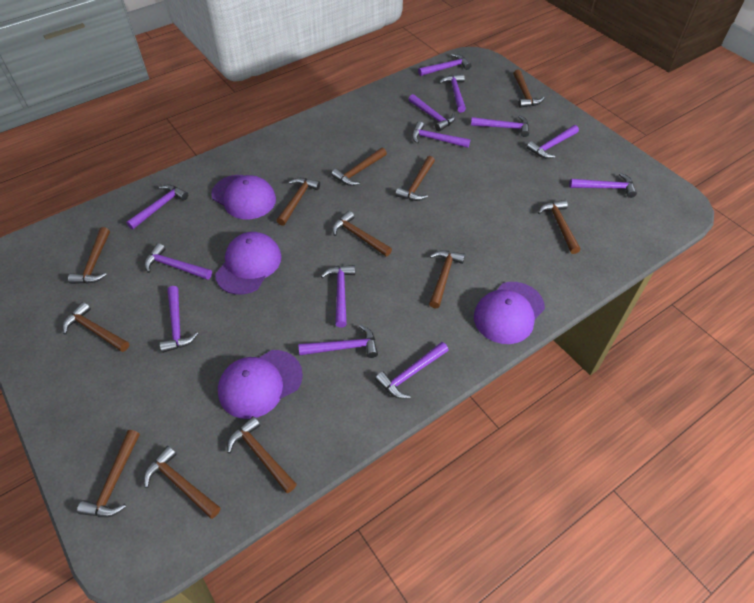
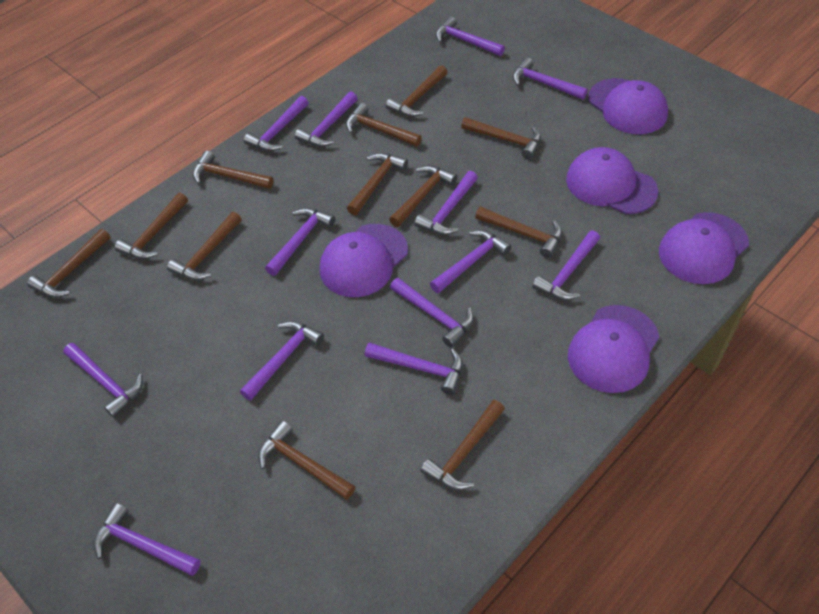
purple cap: 4 -> 5

